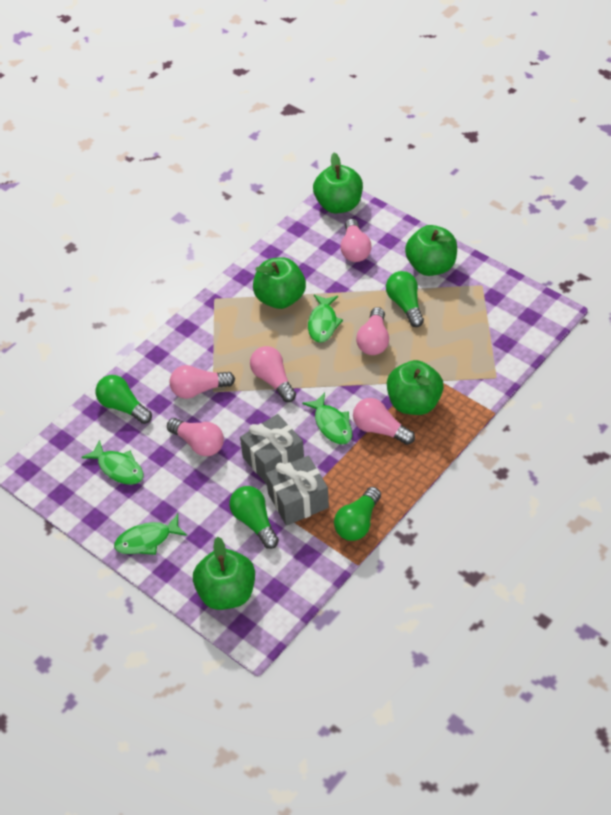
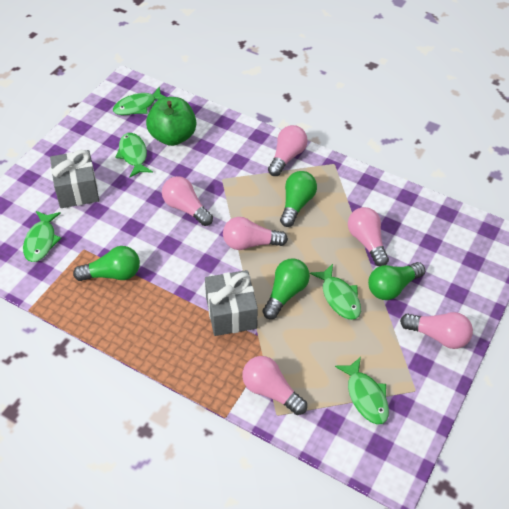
green apple: 5 -> 1
green fish: 4 -> 5

